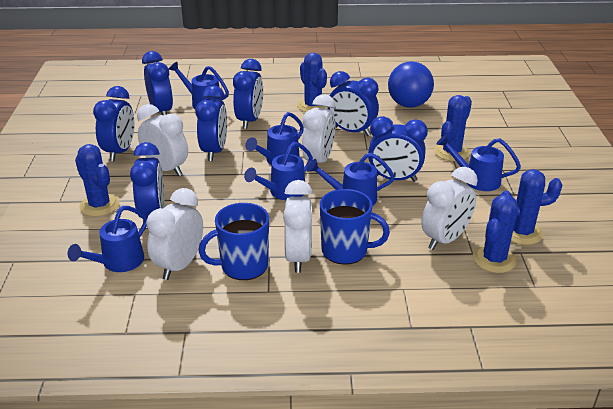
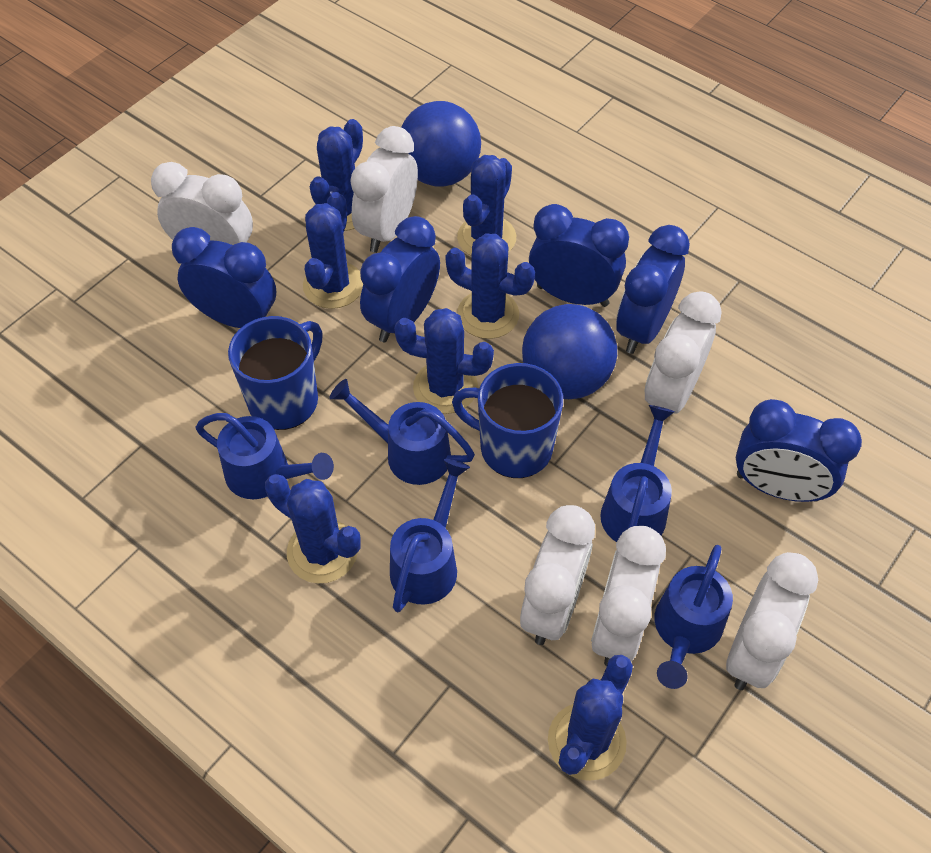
blue ball: 1 -> 2
blue cactus: 5 -> 7
blue clock: 7 -> 5
blue watering can: 6 -> 5
white clock: 5 -> 6

